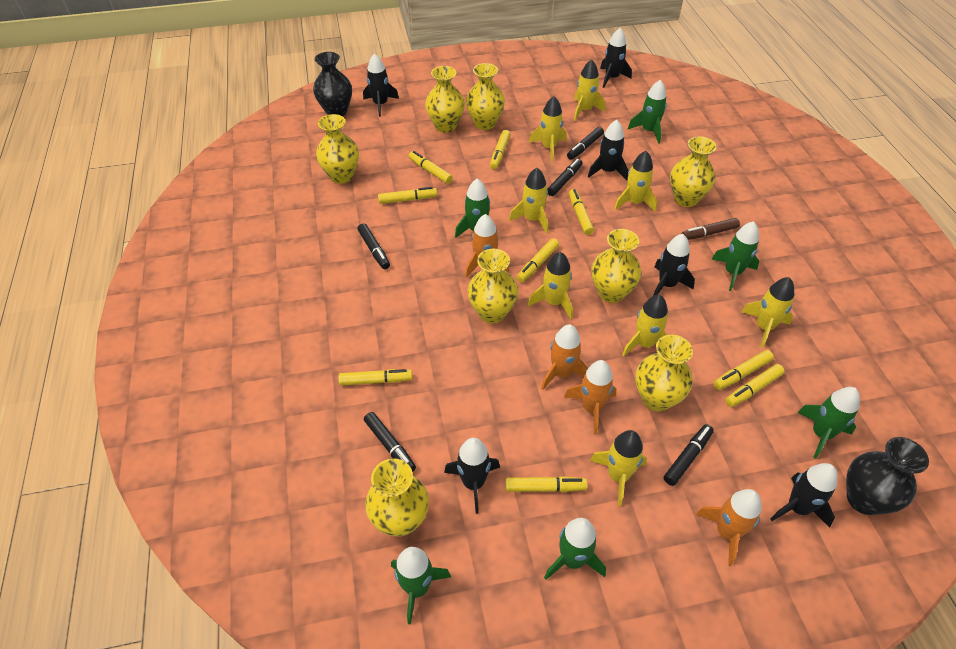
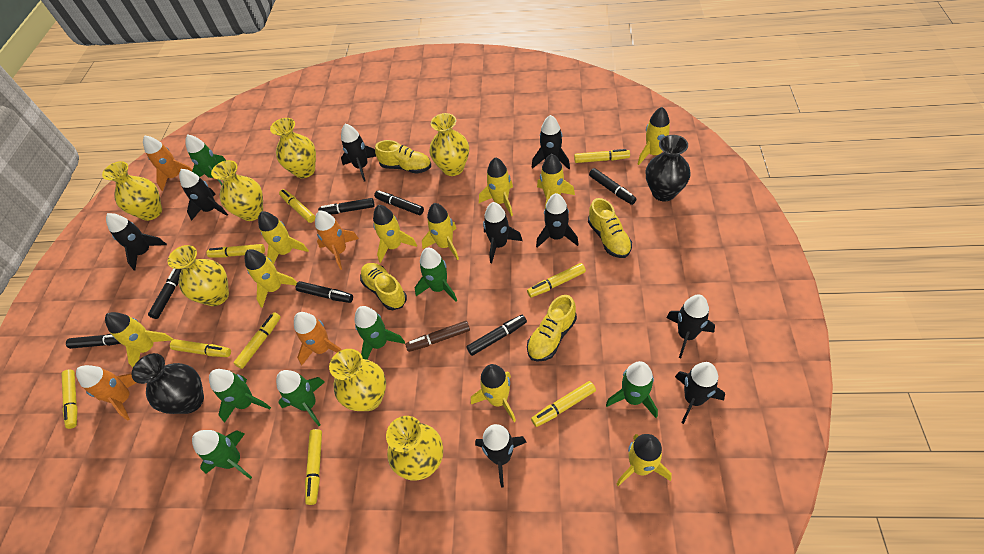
black marker: 5 -> 7
black rocket: 6 -> 9
green rocket: 6 -> 7
yellow rocket: 8 -> 10
yellow shoe: 0 -> 4
yellow vase: 8 -> 7

